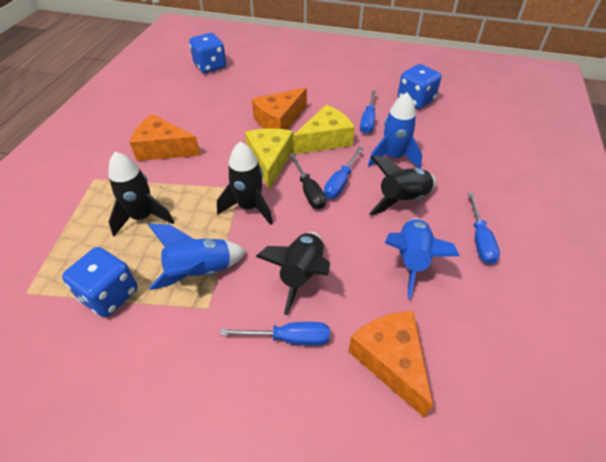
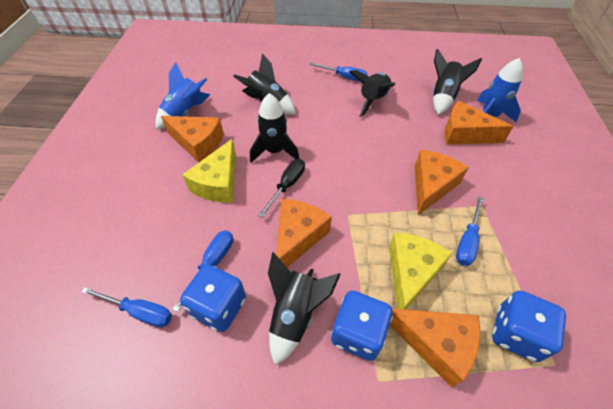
black rocket: 4 -> 5
blue rocket: 3 -> 2
orange cheese: 3 -> 5

